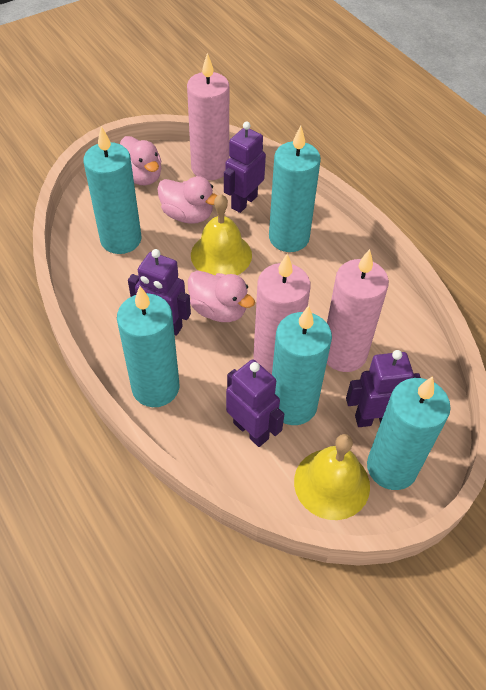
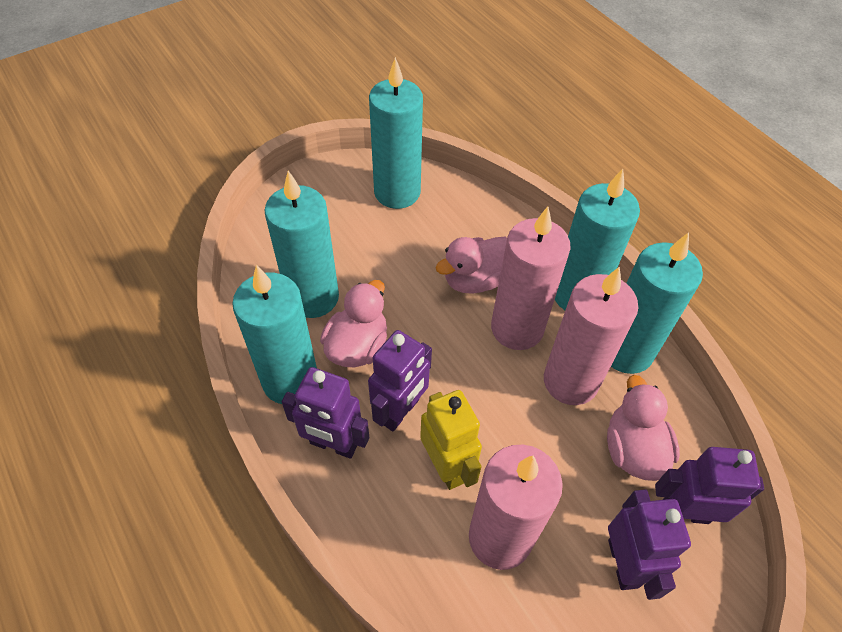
yellow bell: 2 -> 0
yellow robot: 0 -> 1

